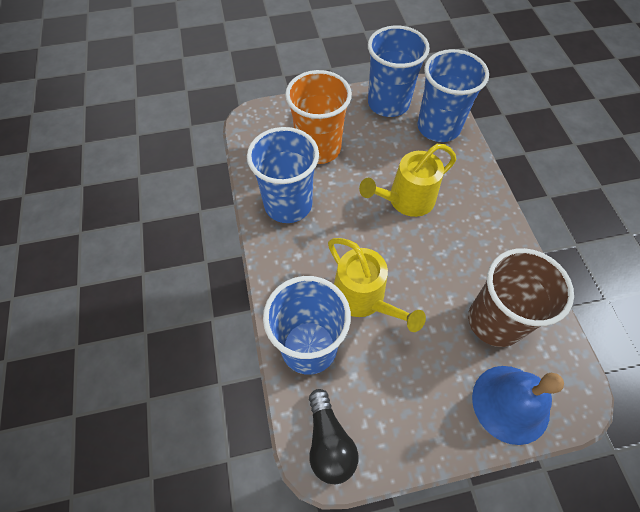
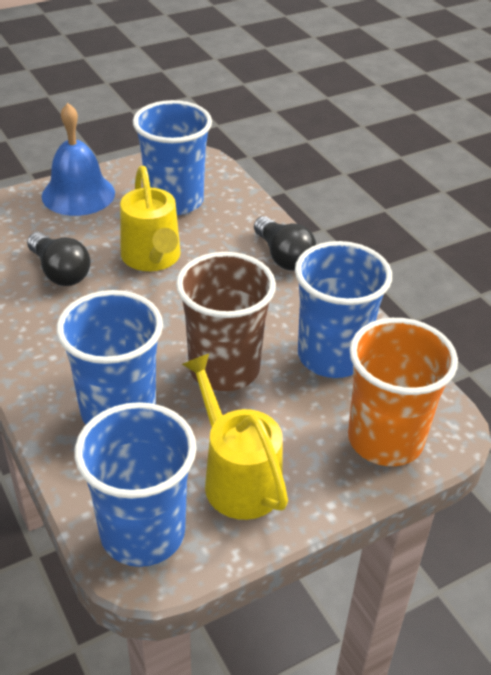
black light bulb: 1 -> 2

